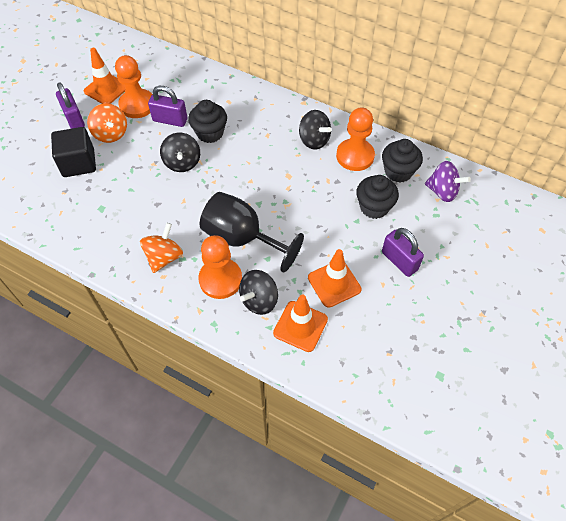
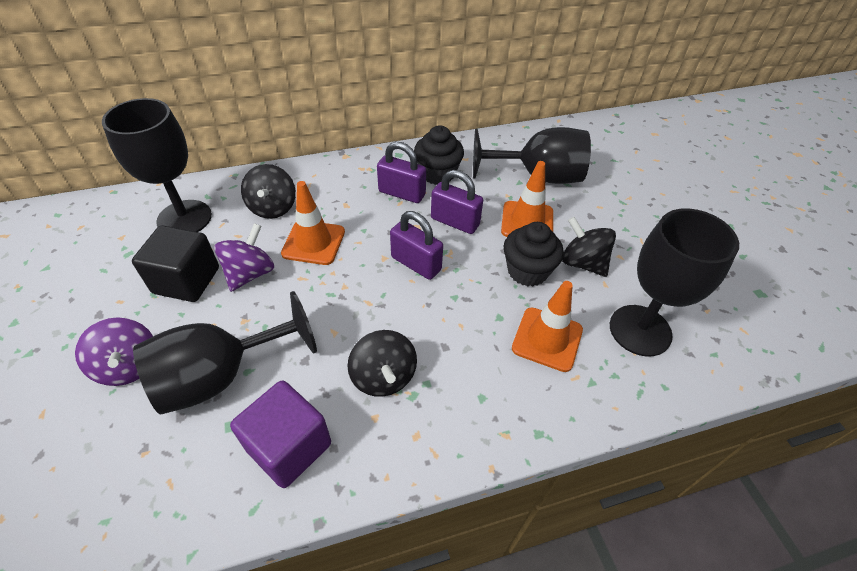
black cupcake: 3 -> 2
black goblet: 1 -> 4
orange pawn: 3 -> 0
orange spinning top: 2 -> 0
purple cube: 0 -> 1
purple spinning top: 1 -> 2

